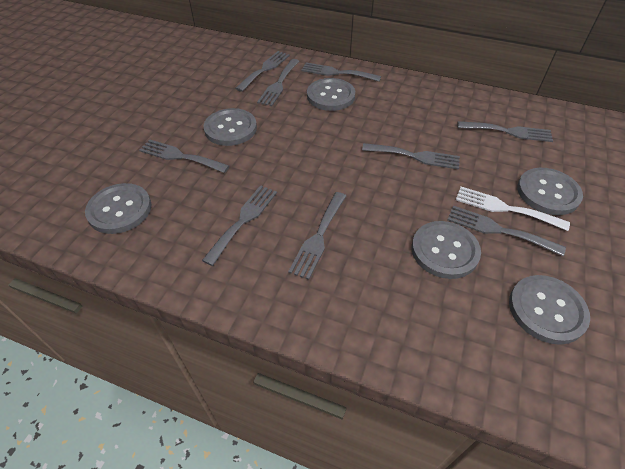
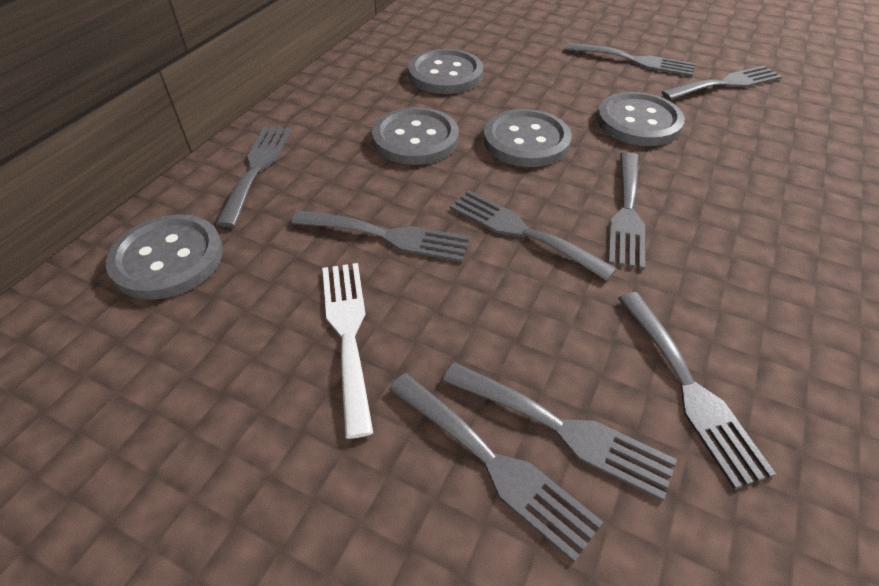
grey button: 6 -> 5

